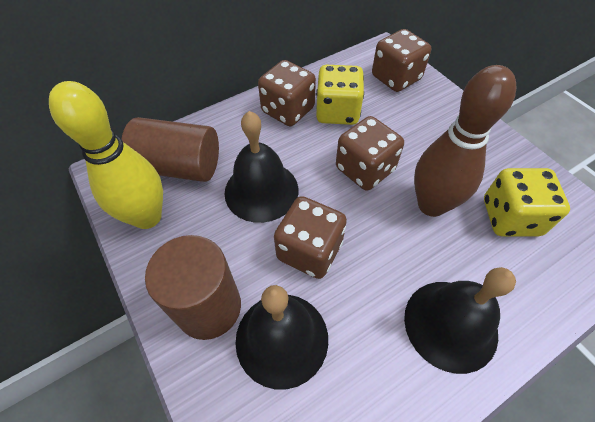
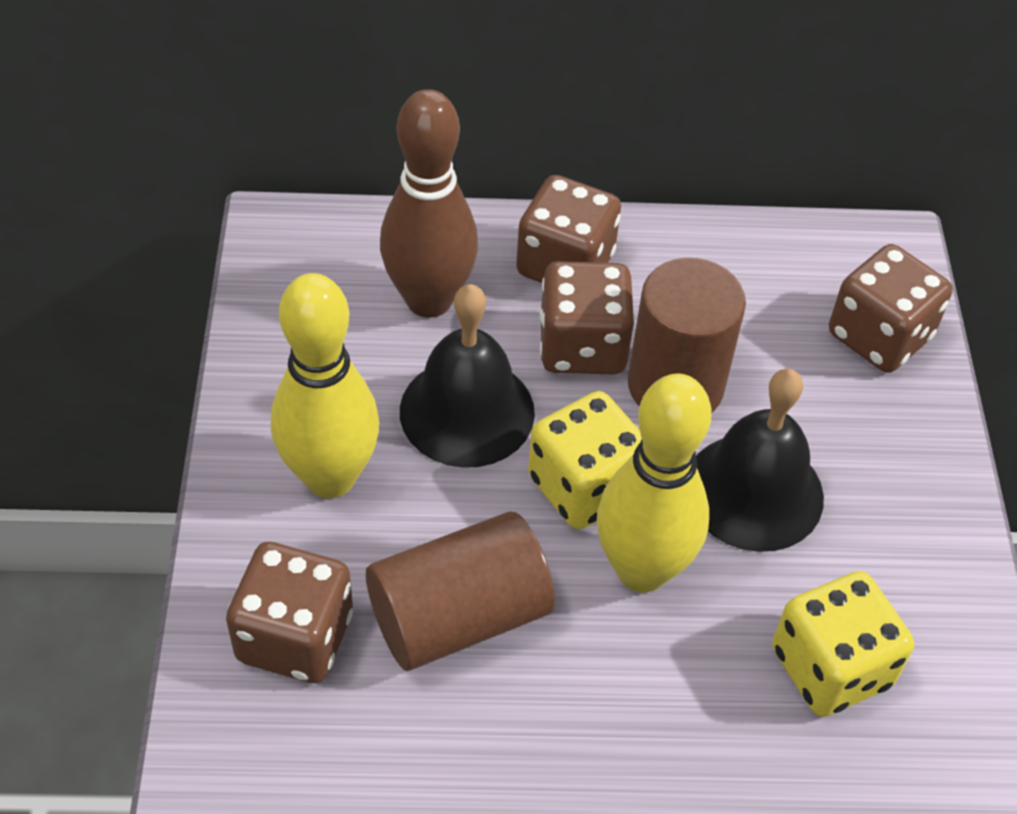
black bell: 3 -> 2
yellow bowling pin: 1 -> 2

